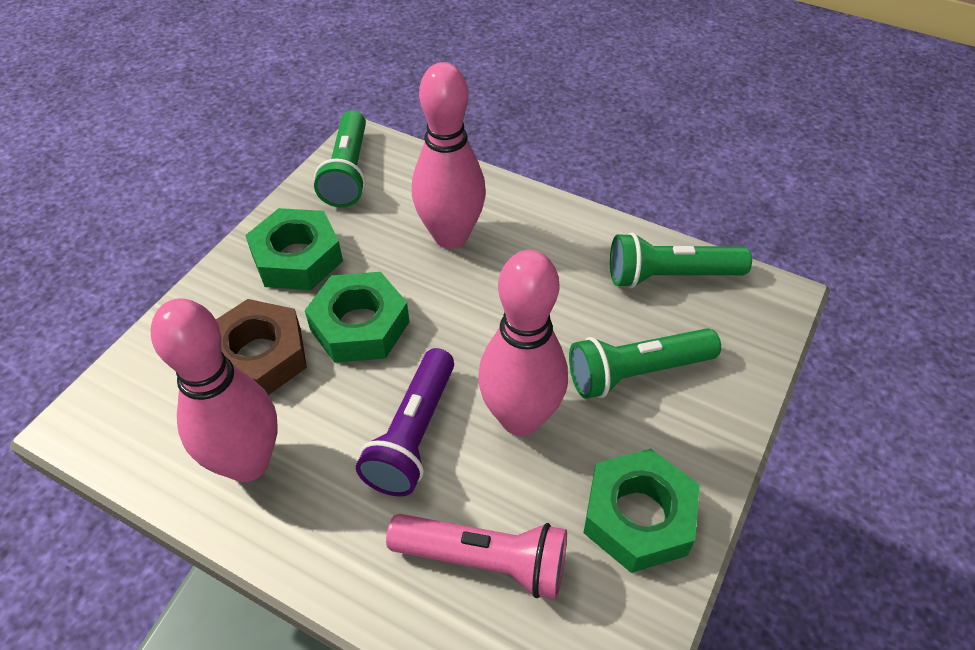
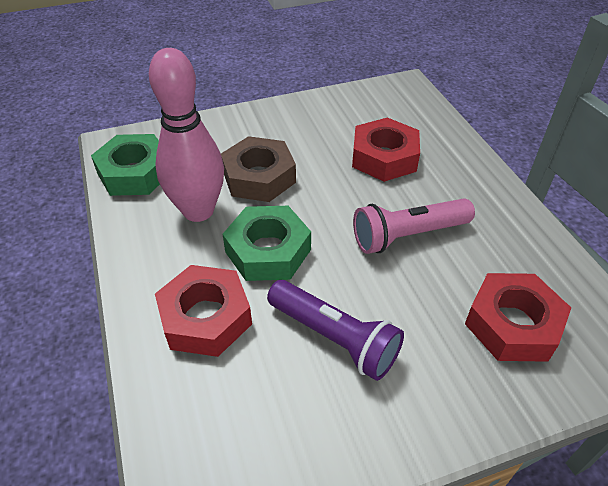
green flashlight: 3 -> 0
green nut: 3 -> 2
pink bowling pin: 3 -> 1
red nut: 0 -> 3

